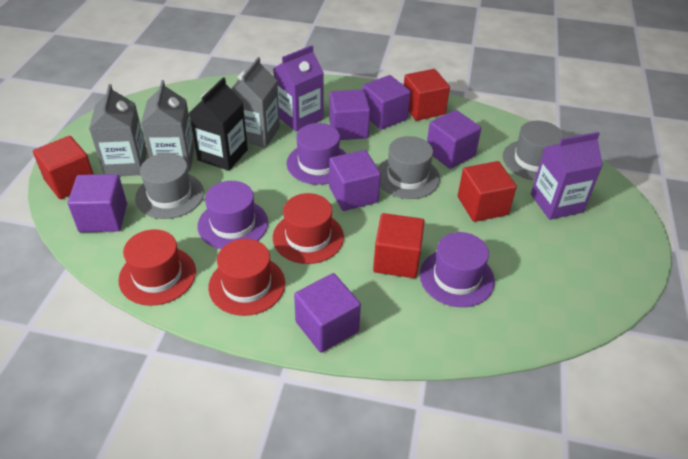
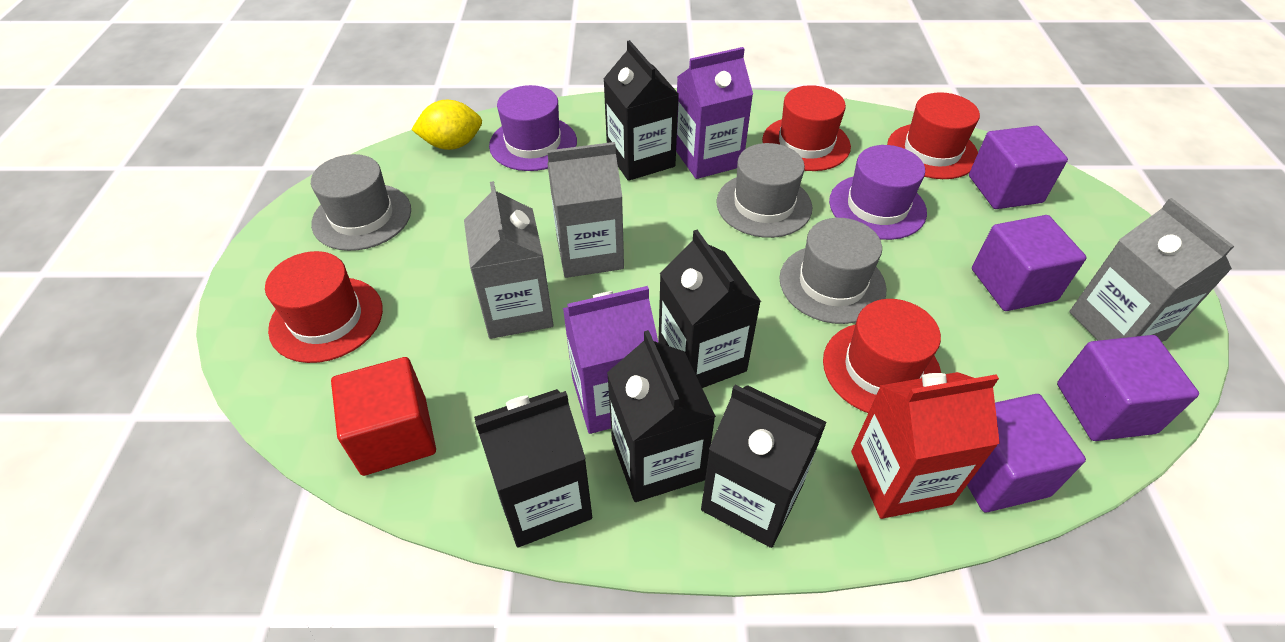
black carton: 1 -> 5
purple cube: 6 -> 4
purple hat: 3 -> 2
red carton: 0 -> 1
red cube: 4 -> 1
red hat: 3 -> 4
yellow lemon: 0 -> 1

